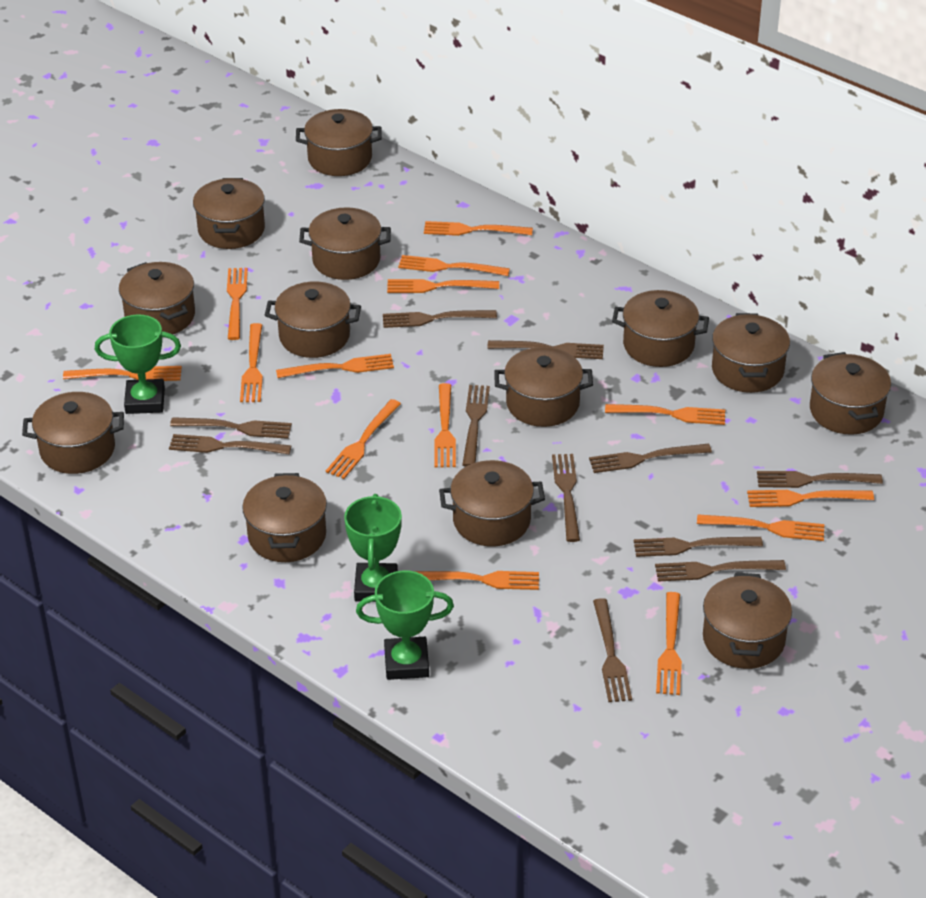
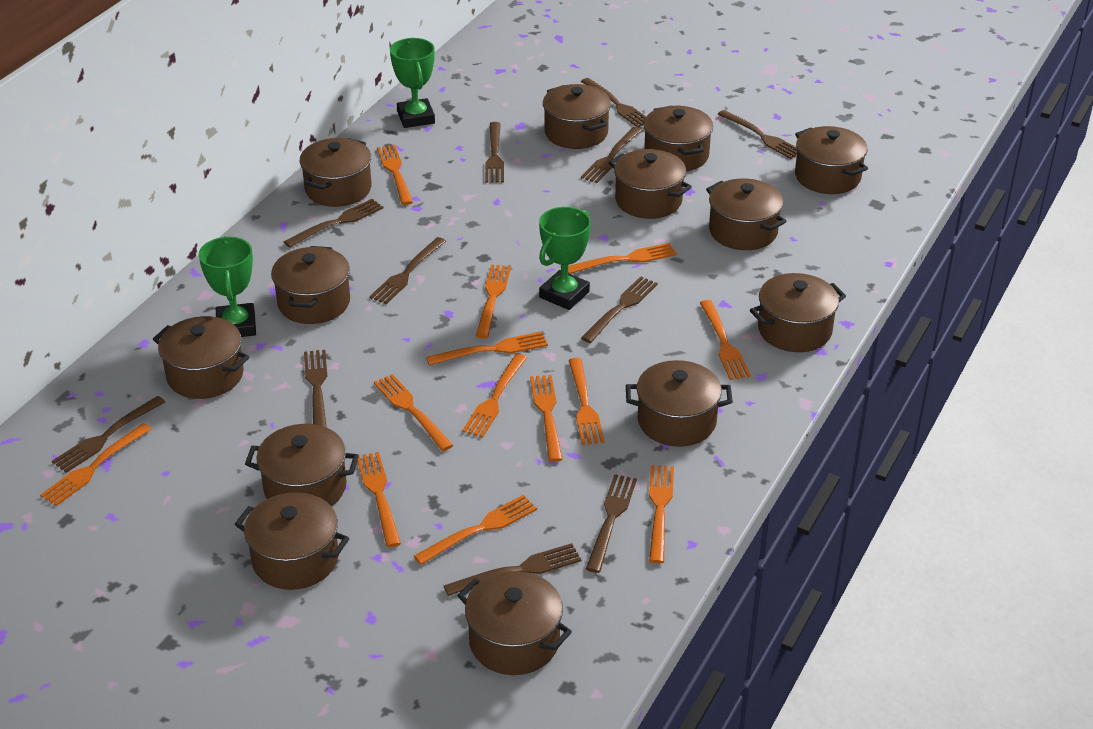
orange fork: 14 -> 13

